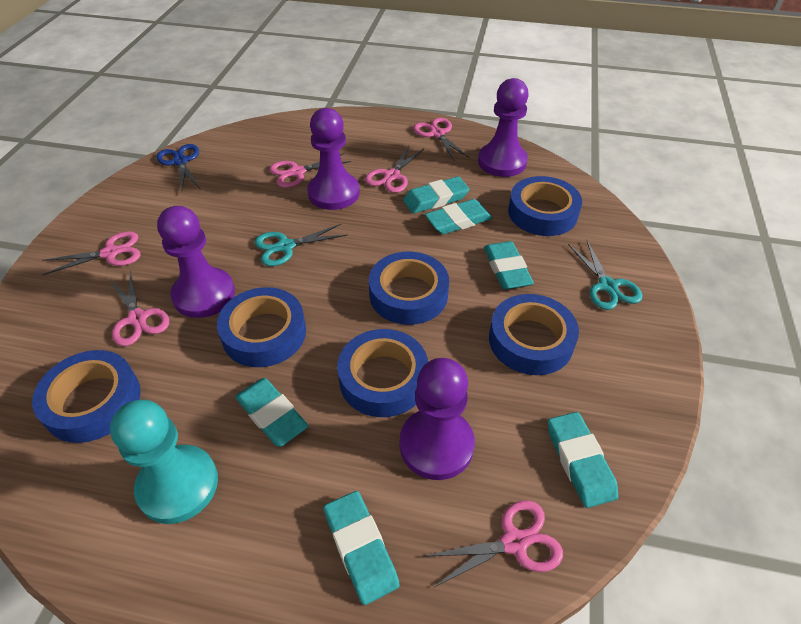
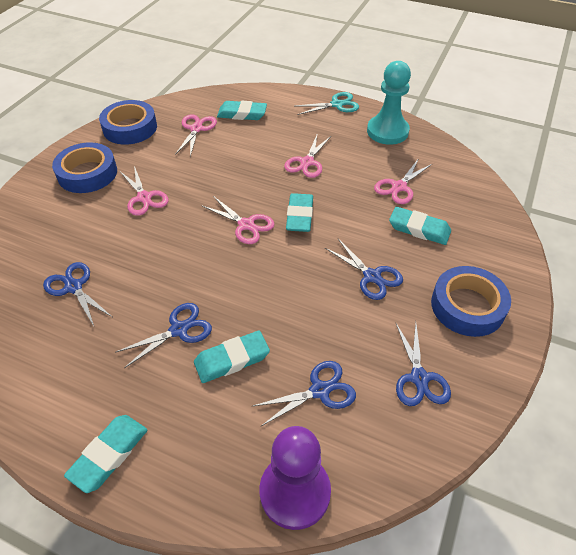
blue scissors: 1 -> 5
blue tape: 6 -> 3
pink scissors: 6 -> 5
purple pawn: 4 -> 1
turquoise eraser: 6 -> 5
turquoise scissors: 2 -> 1

